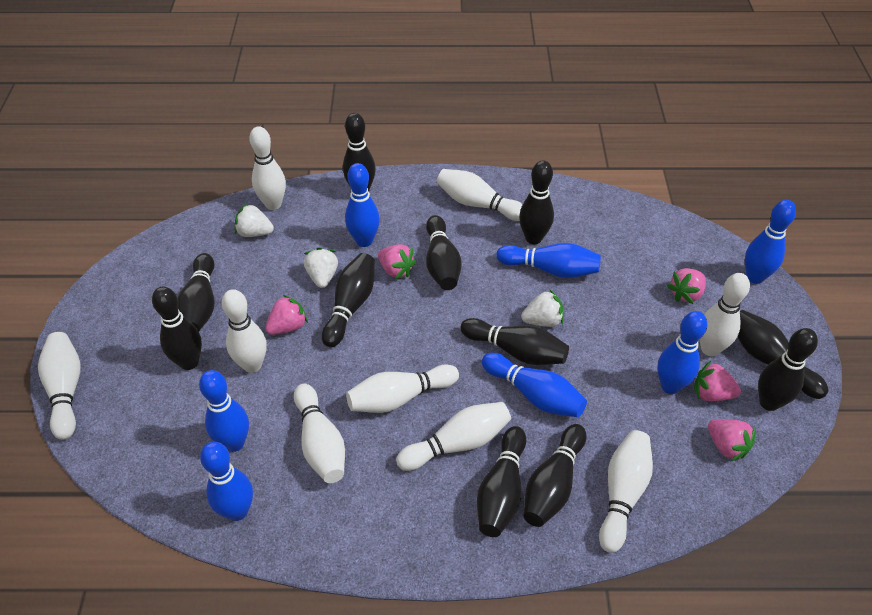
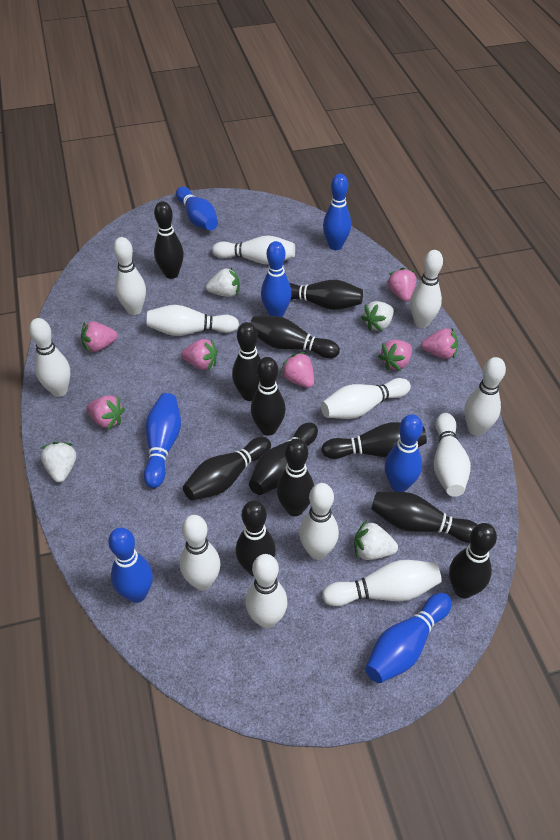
black bowling pin: 11 -> 12
pink strawberry: 5 -> 7
white bowling pin: 9 -> 12
white strawberry: 3 -> 4

